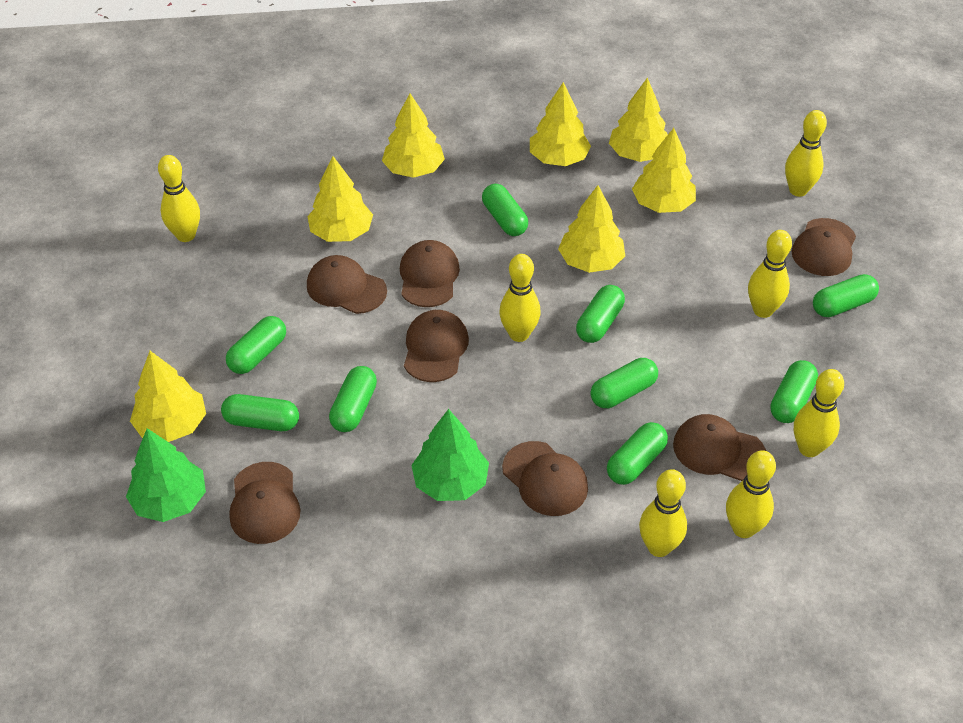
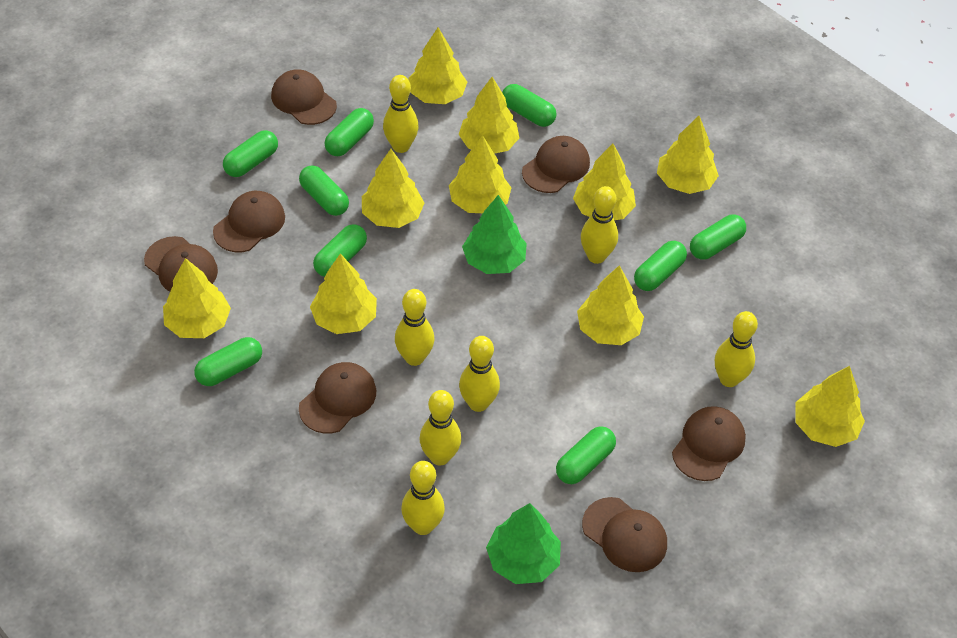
yellow tree: 7 -> 10

